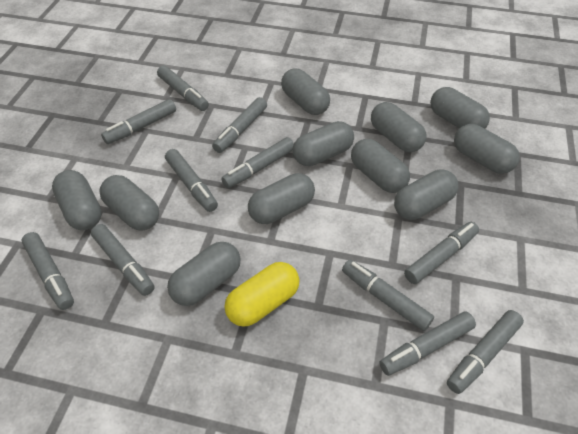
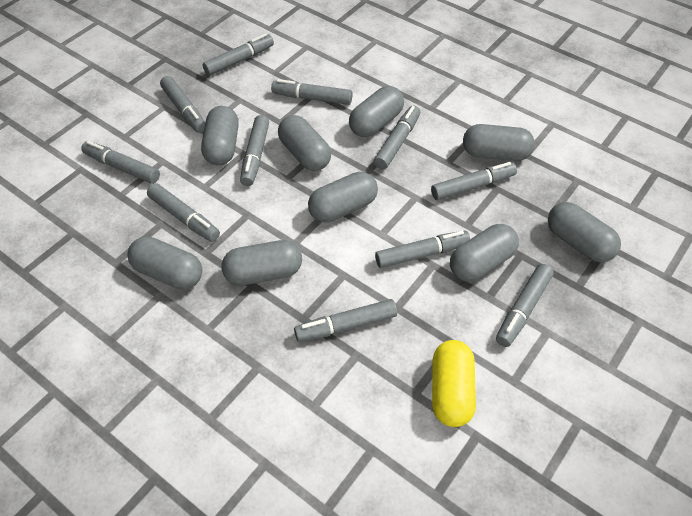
grey capsule: 11 -> 9

